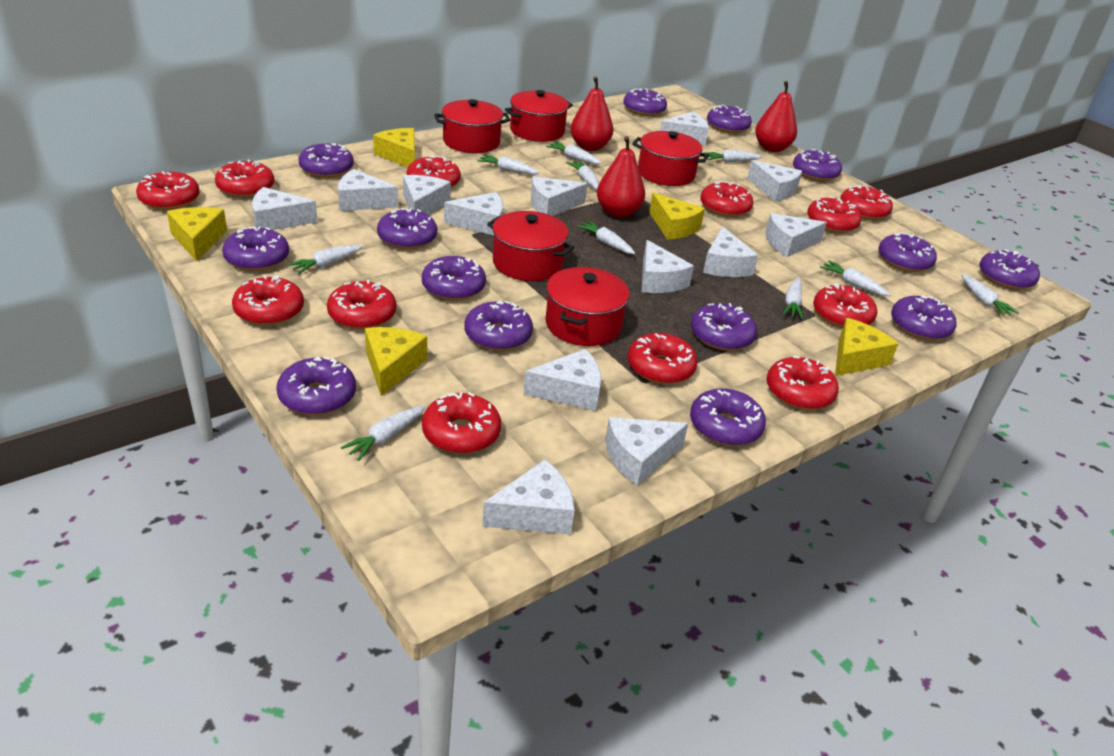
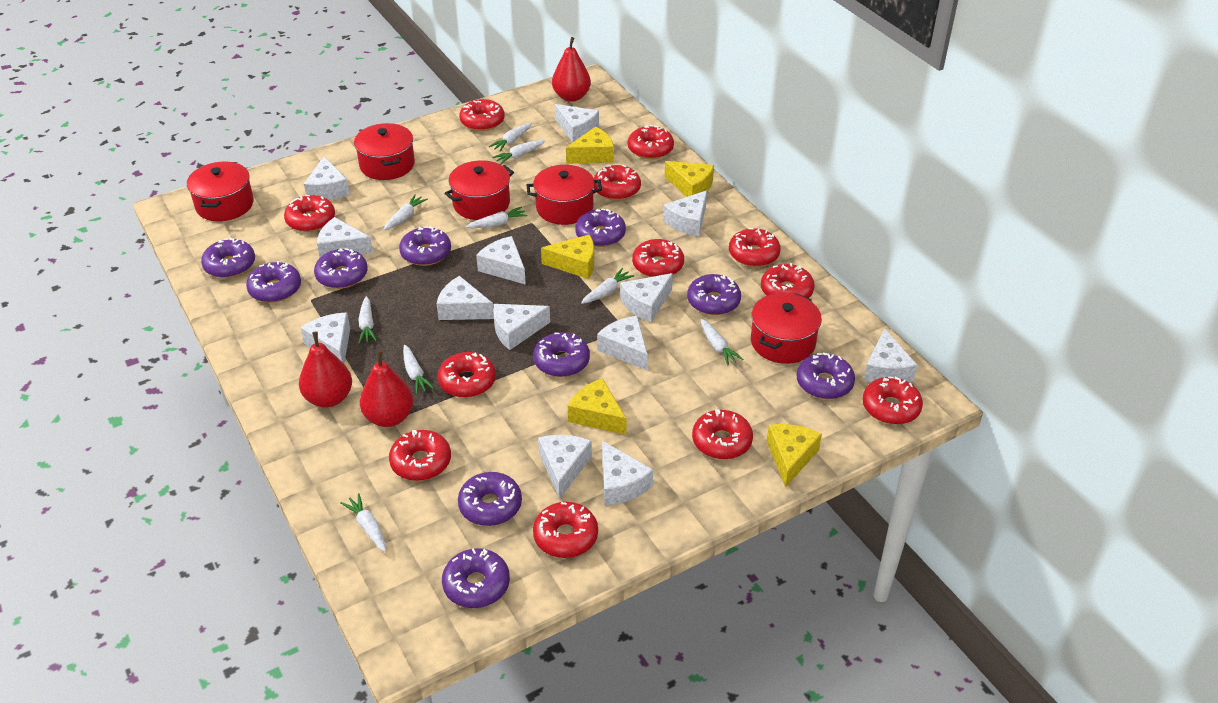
purple donut: 14 -> 10
white carrot: 10 -> 9

